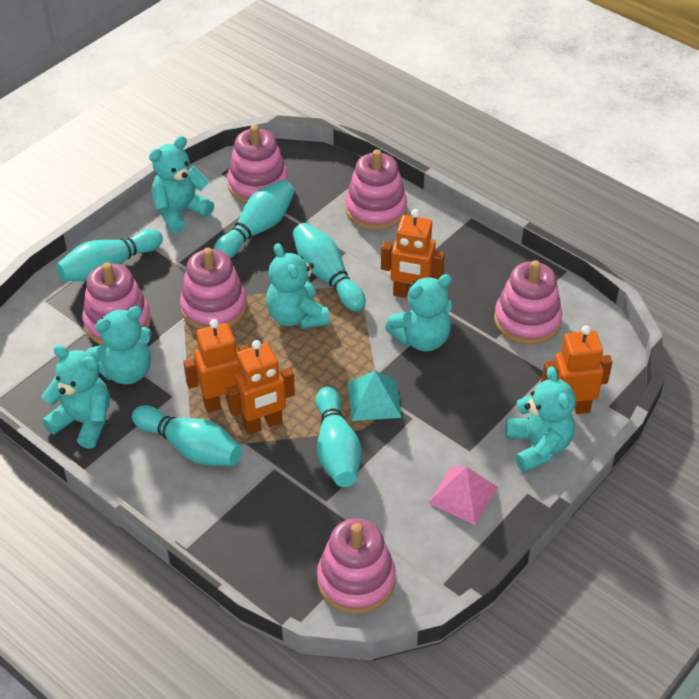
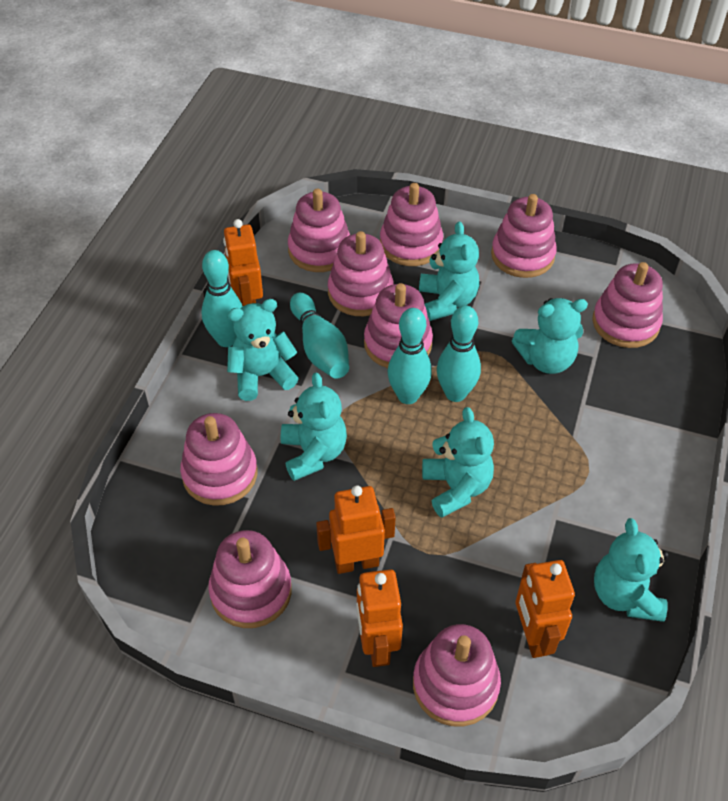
pink pyramid: 1 -> 0
pink stacking toy: 6 -> 9
turquoise bowling pin: 5 -> 4
turquoise pyramid: 1 -> 0

